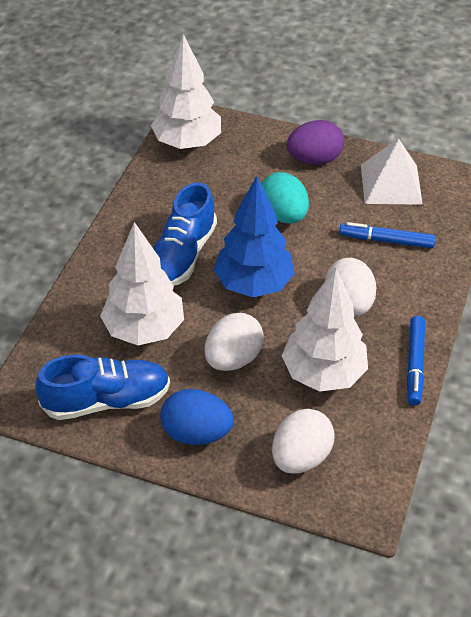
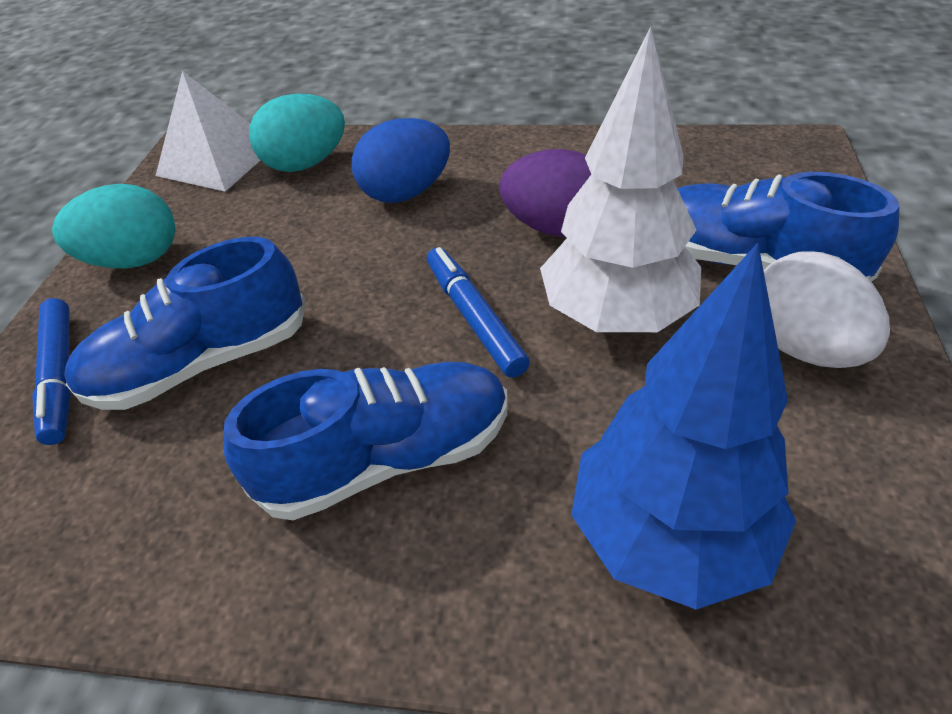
blue shoe: 2 -> 3
turquoise egg: 1 -> 2
white egg: 3 -> 1
white tree: 3 -> 1

